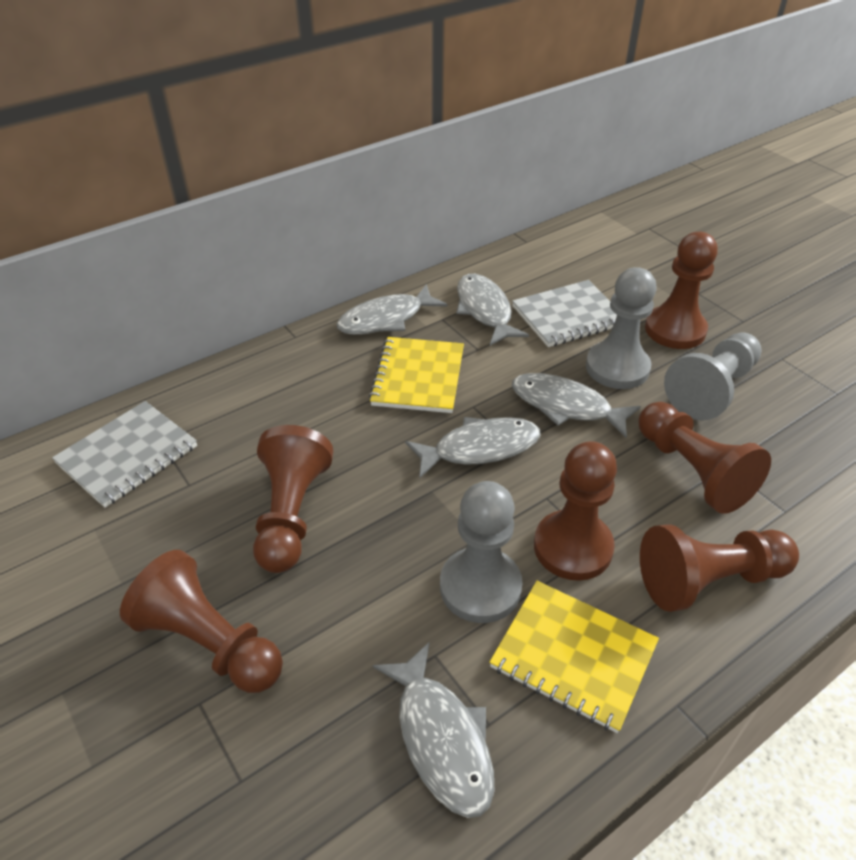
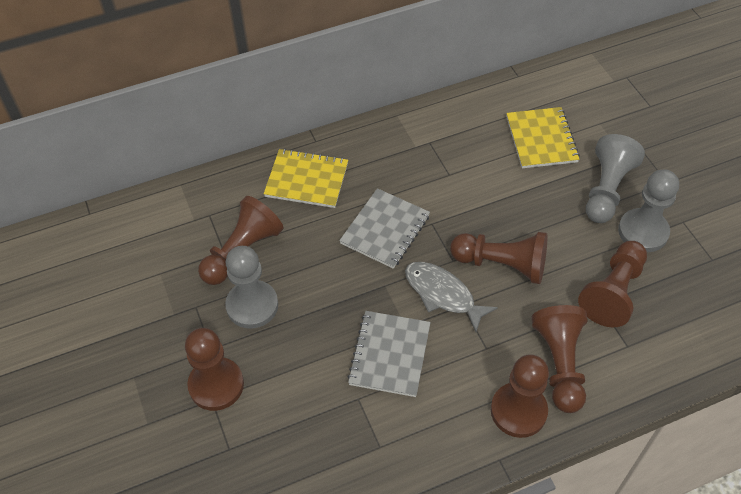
grey fish: 5 -> 1

